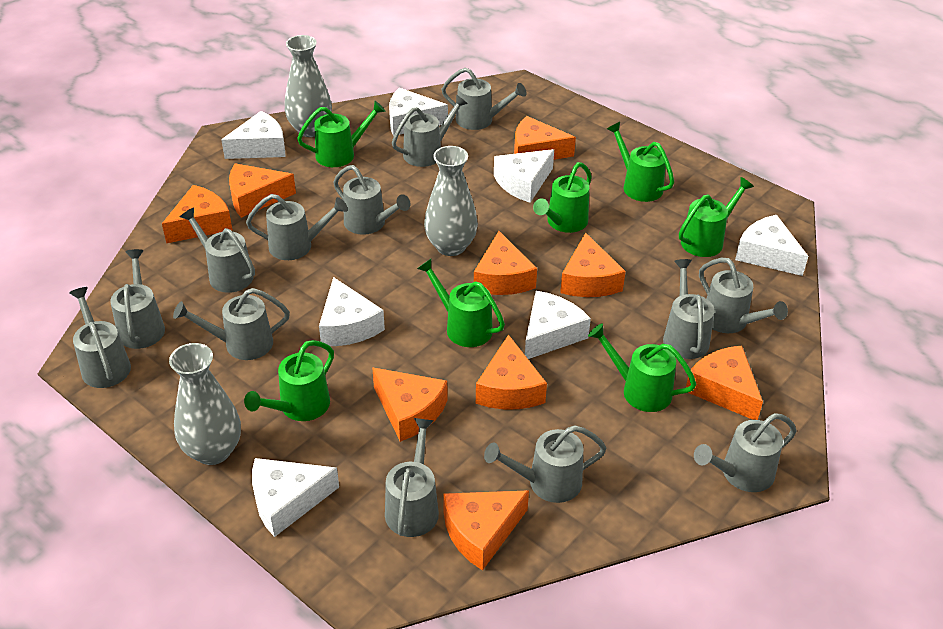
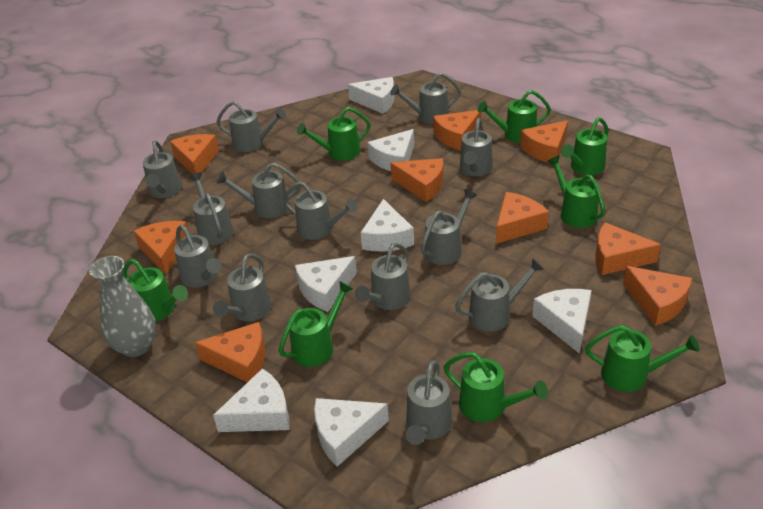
green watering can: 7 -> 8
grey vase: 3 -> 1

